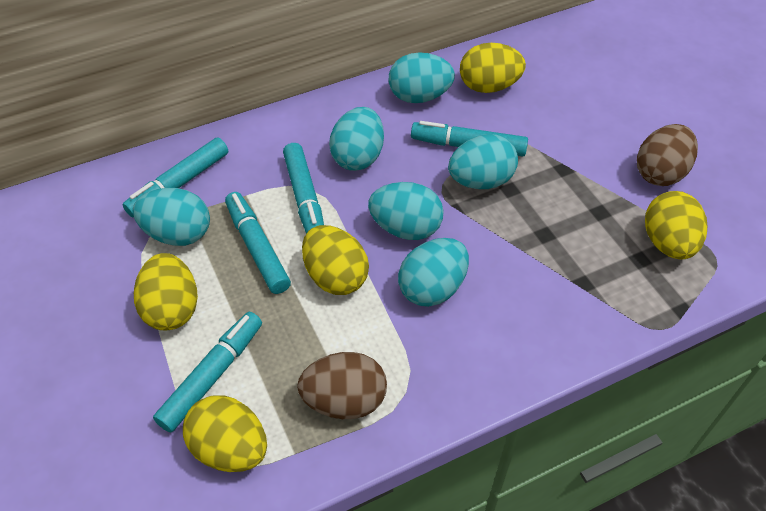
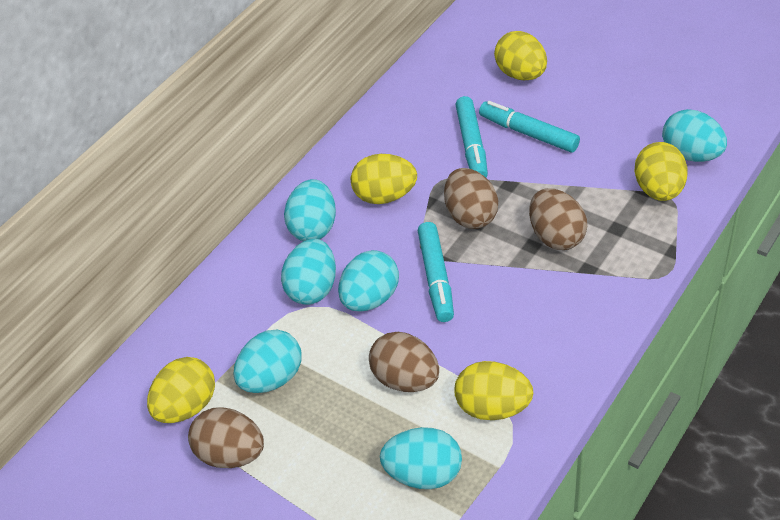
brown egg: 2 -> 4
turquoise marker: 5 -> 3

